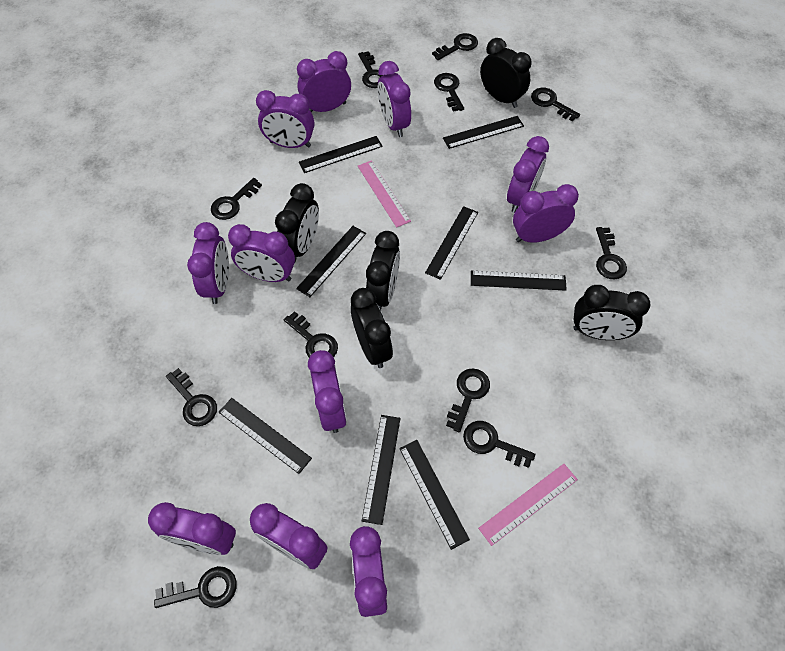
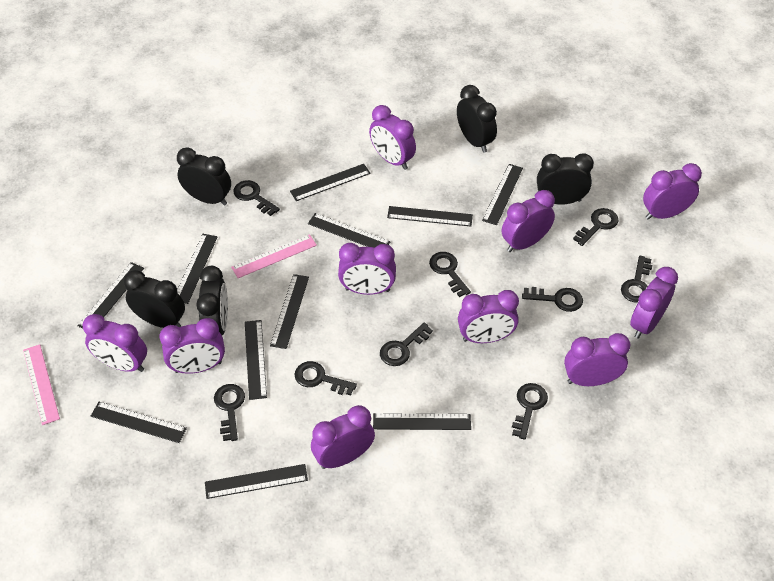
black key: 11 -> 9
black ruler: 8 -> 11
purple clock: 11 -> 10

